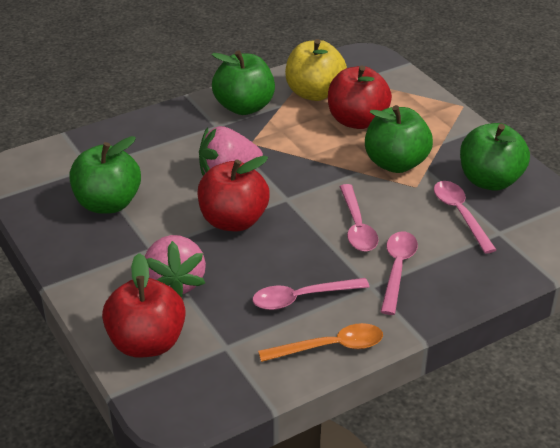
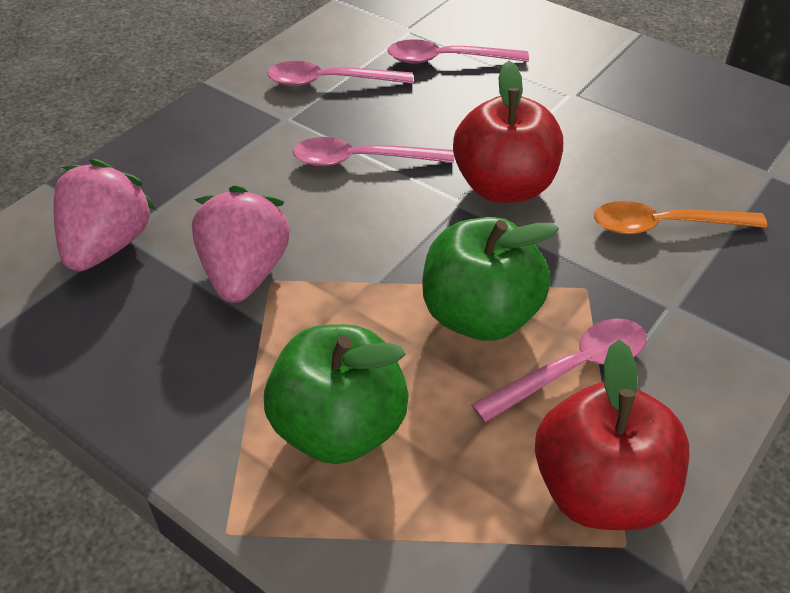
green apple: 4 -> 2
red apple: 3 -> 2
yellow apple: 1 -> 0

